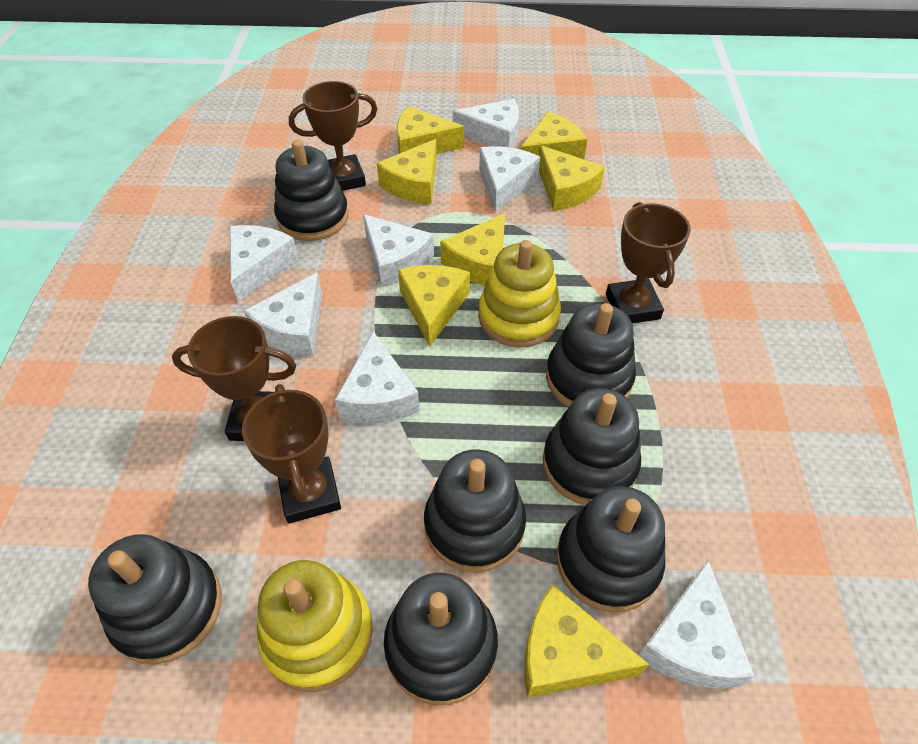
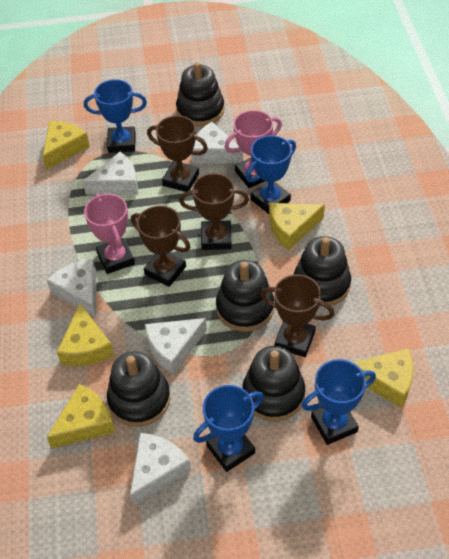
black stacking toy: 7 -> 5
blue trophy: 0 -> 4
pink trophy: 0 -> 2
white cheese: 7 -> 5
yellow cheese: 7 -> 5
yellow stacking toy: 2 -> 0

